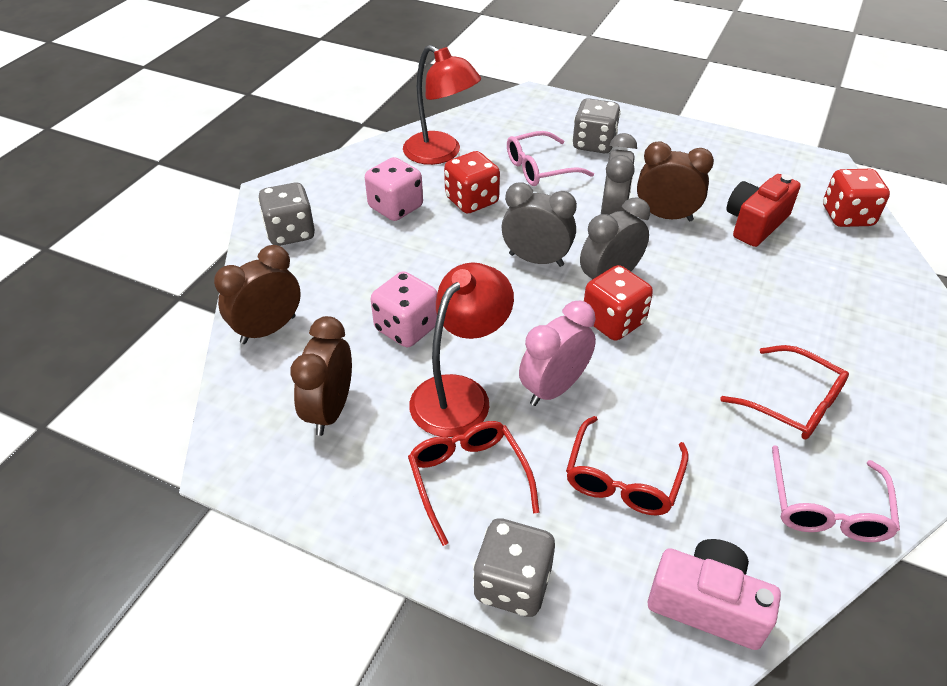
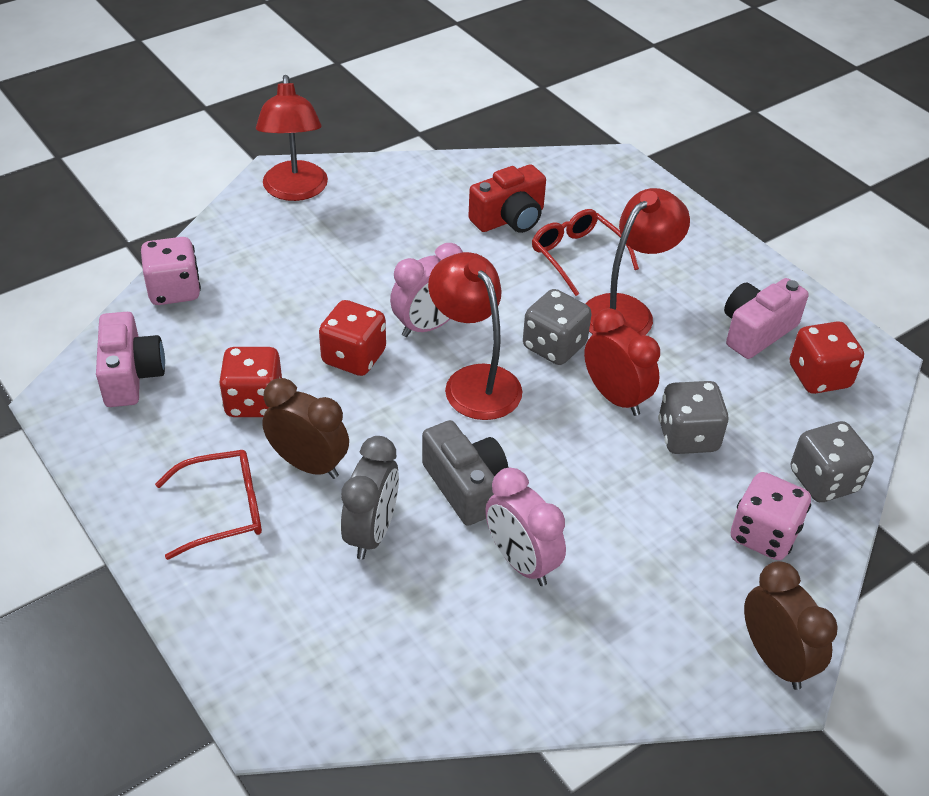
brown clock: 3 -> 2
grey camera: 0 -> 1
grey clock: 3 -> 1
pink camera: 1 -> 2
pink clock: 1 -> 2
pink glasses: 2 -> 0
red clock: 0 -> 1
red glasses: 3 -> 2
red lamp: 2 -> 3

